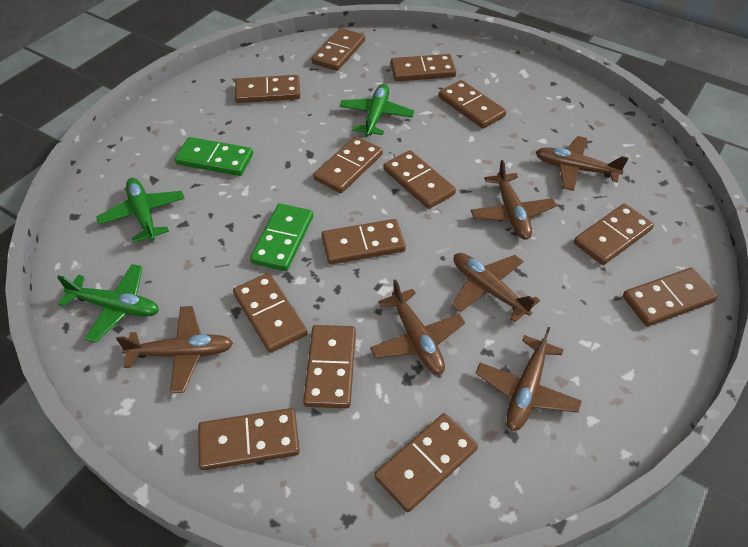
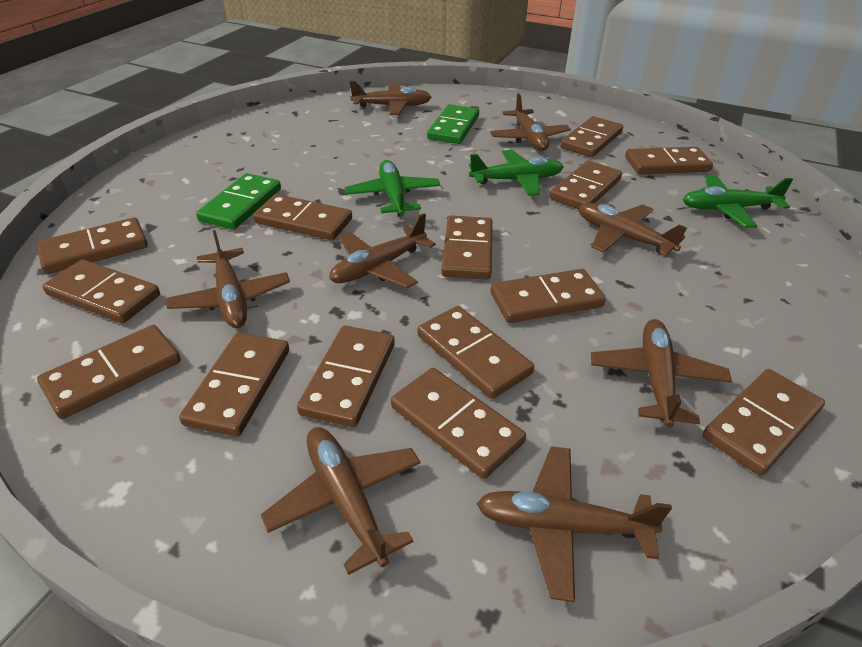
brown domino: 13 -> 14
brown plane: 6 -> 8

